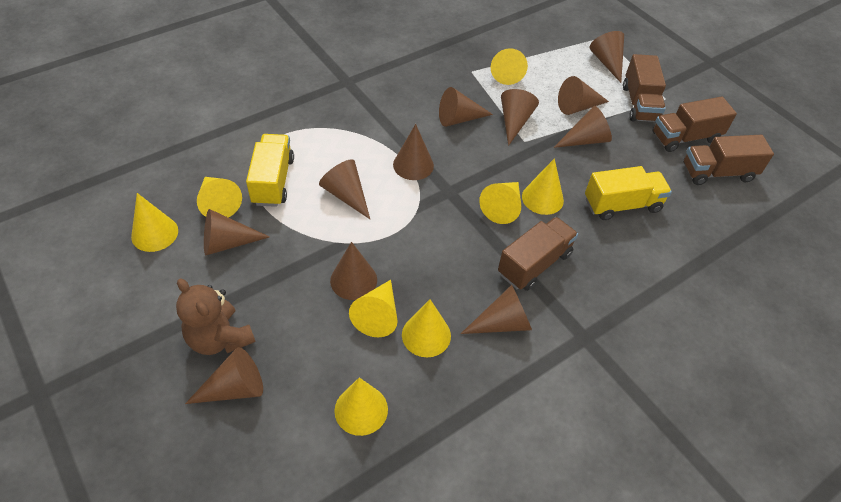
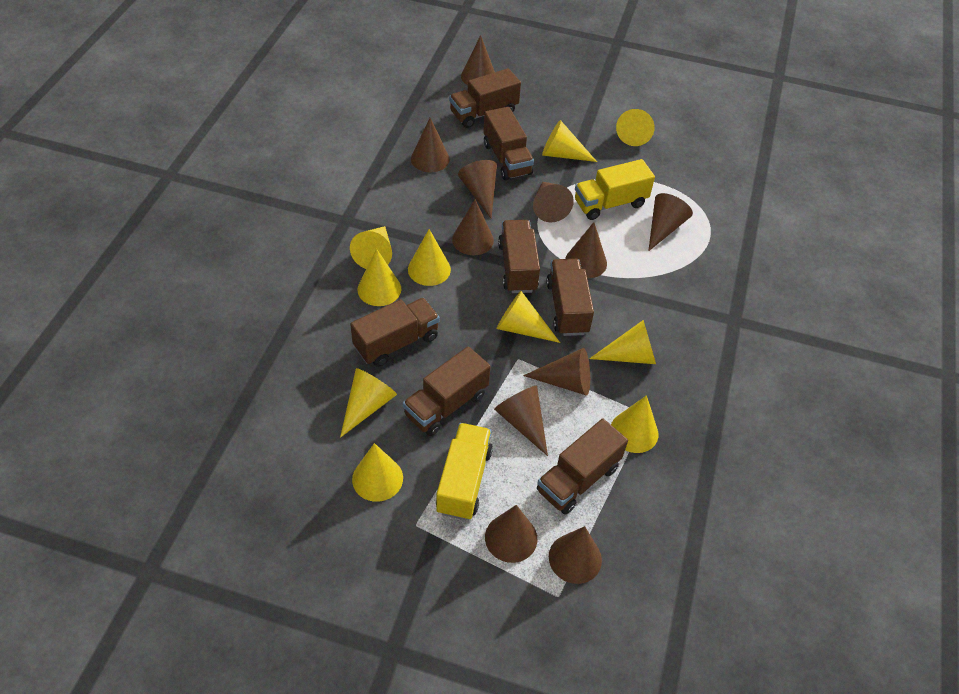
brown teddy bear: 1 -> 0
brown truck: 4 -> 7
yellow cone: 8 -> 10

